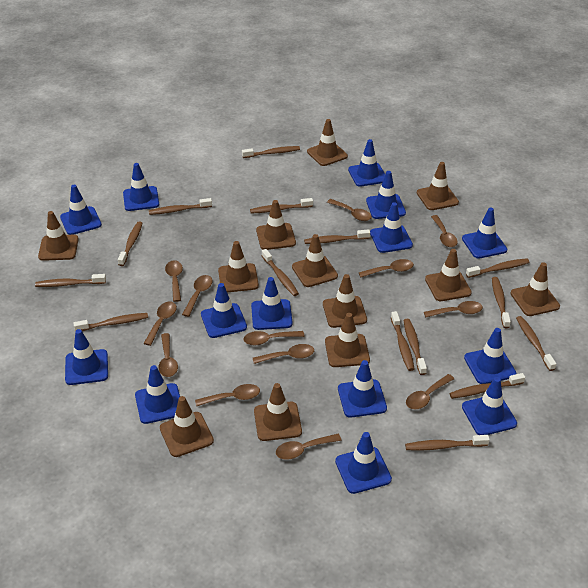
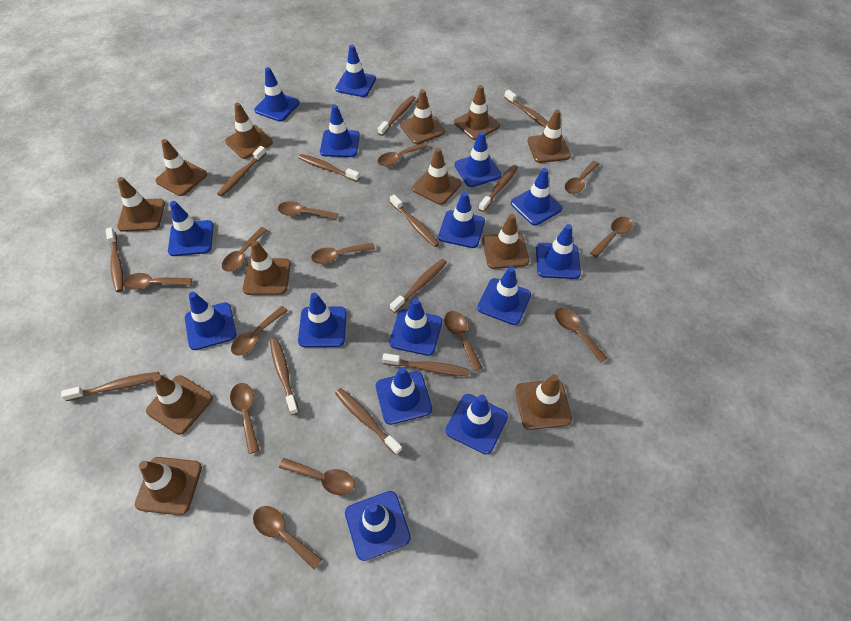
blue traffic cone: 14 -> 15
brown toothbrush: 15 -> 12

